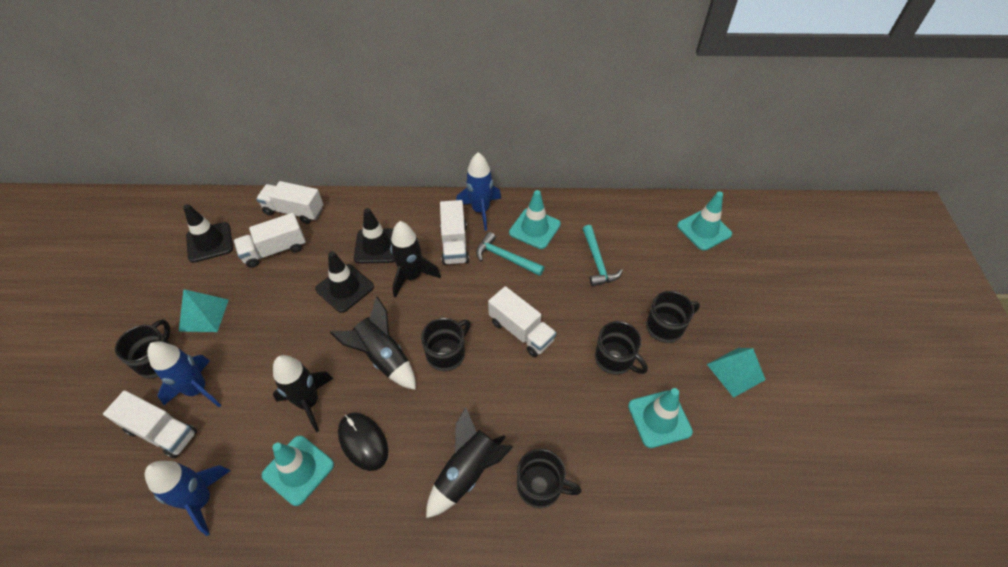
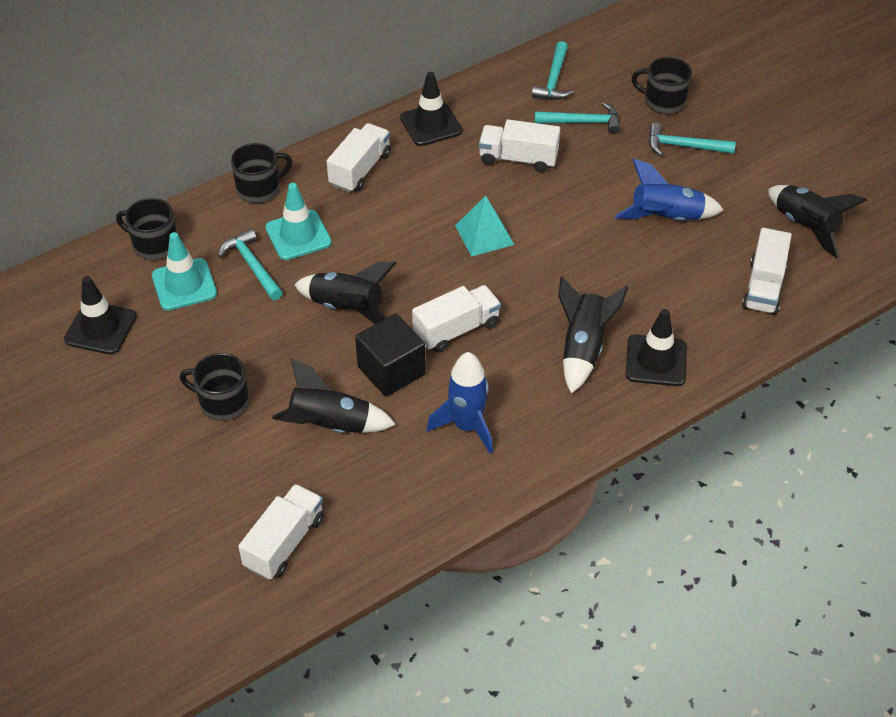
black cube: 0 -> 1
black mouse: 1 -> 0
black mug: 5 -> 4
blue rocket: 3 -> 2
turquoise hammer: 2 -> 4
turquoise pyramid: 2 -> 1
turquoise traffic cone: 4 -> 2

